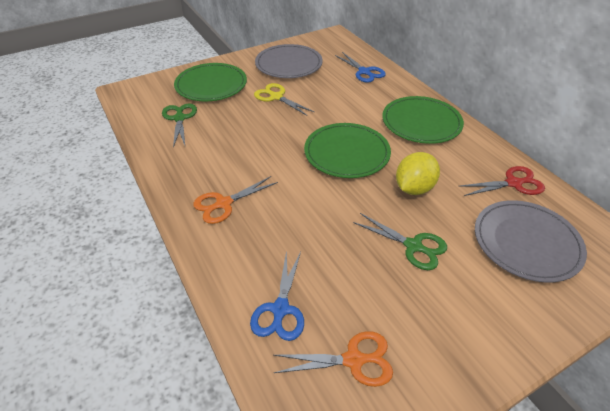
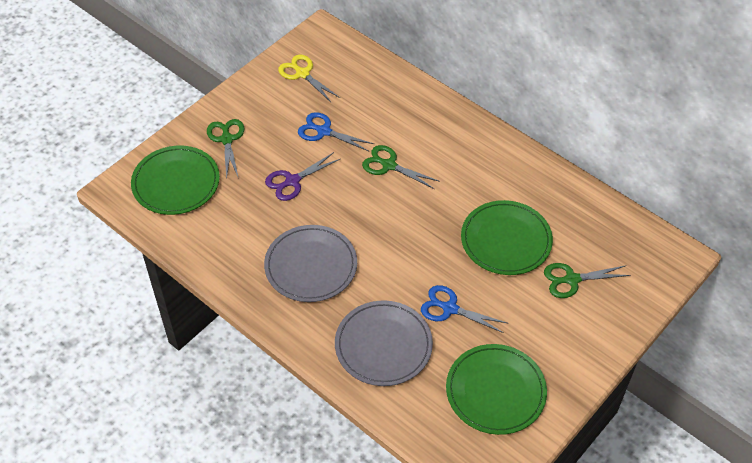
green scissors: 2 -> 3
orange scissors: 2 -> 0
purple scissors: 0 -> 1
red scissors: 1 -> 0
yellow lemon: 1 -> 0

